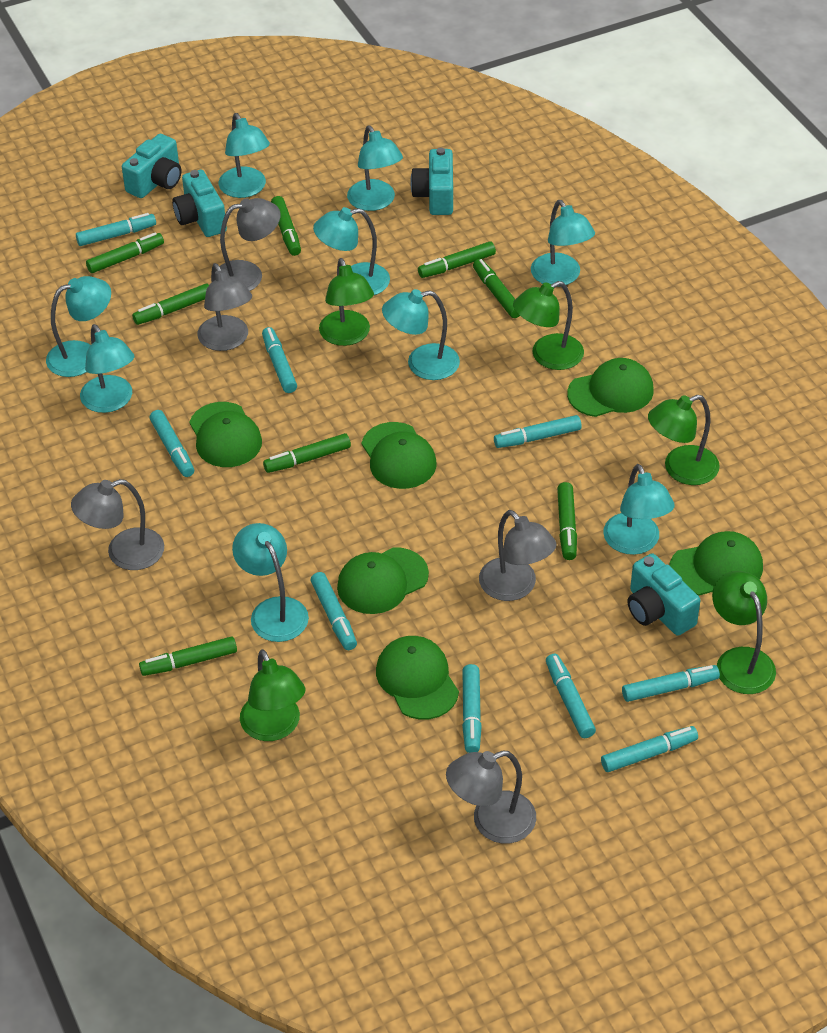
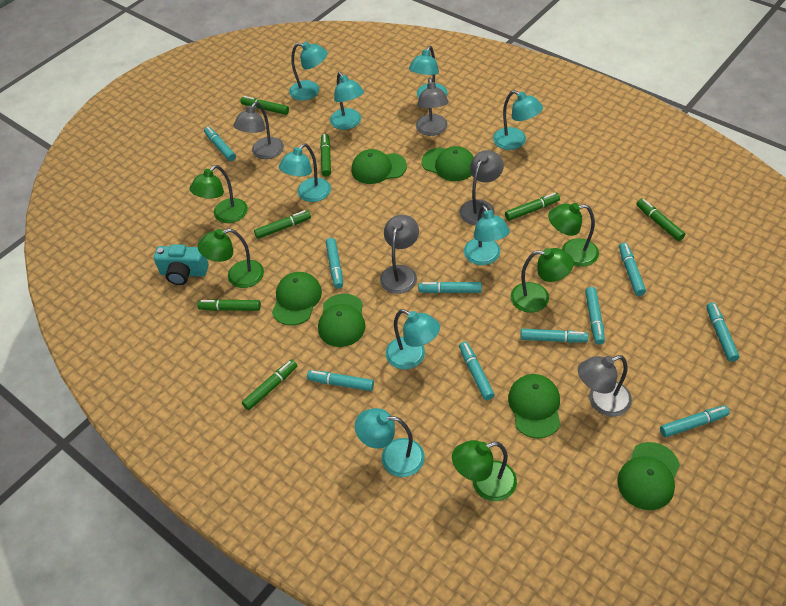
green marker: 8 -> 7
turquoise camera: 4 -> 1
turquoise lamp: 9 -> 8
turquoise marker: 9 -> 10

